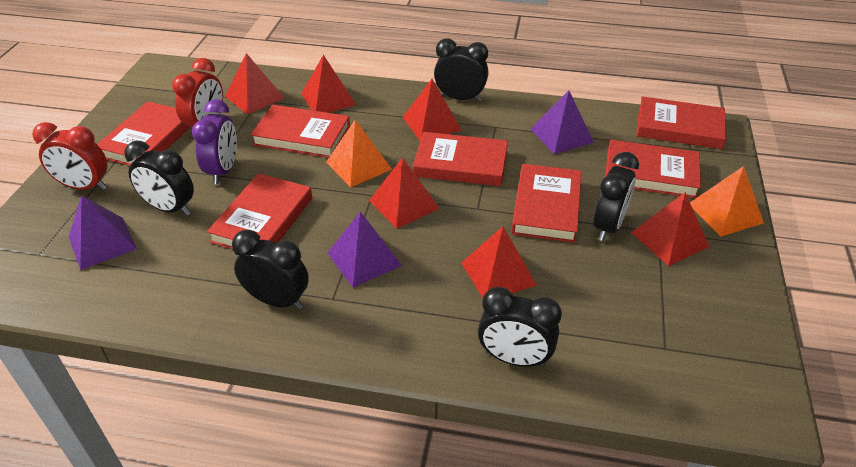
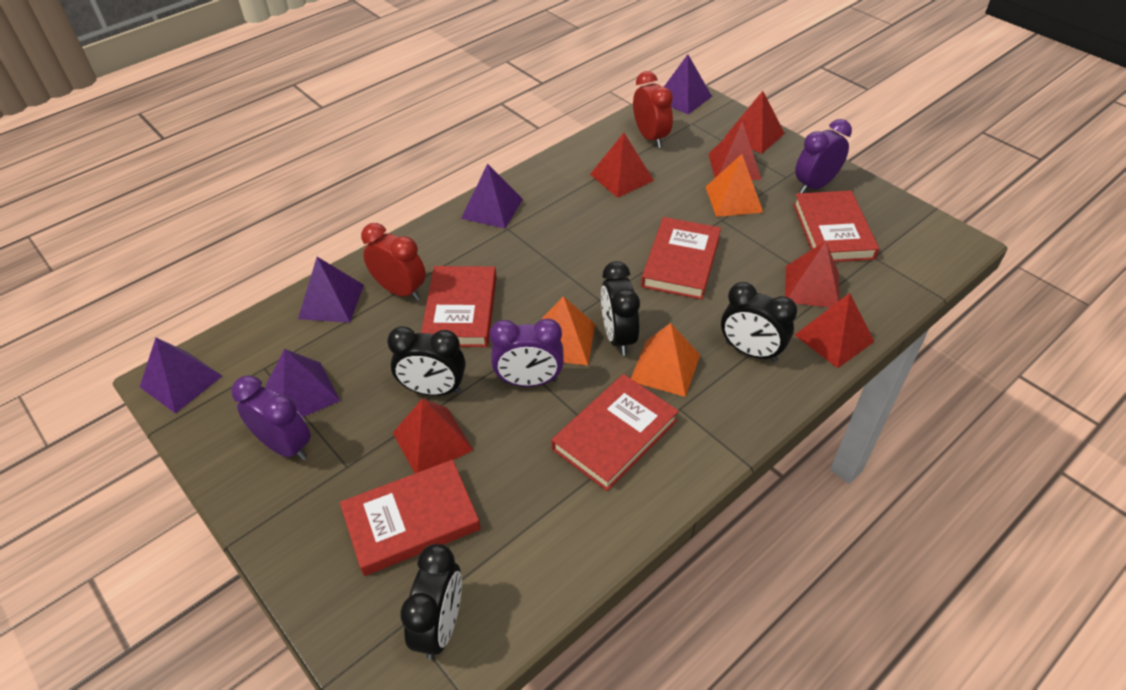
black clock: 5 -> 4
orange pyramid: 2 -> 3
purple clock: 1 -> 3
purple pyramid: 3 -> 5
red book: 7 -> 5

